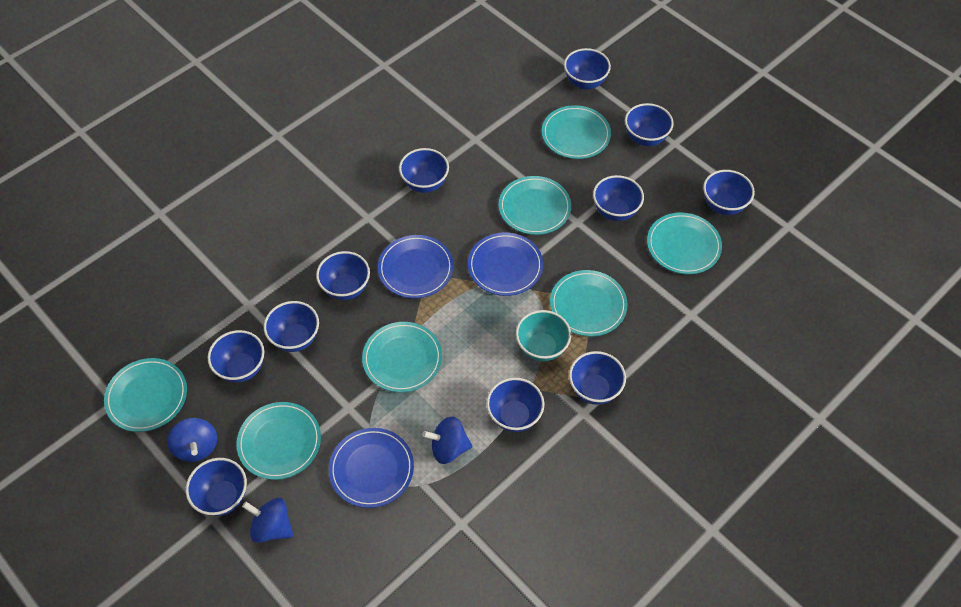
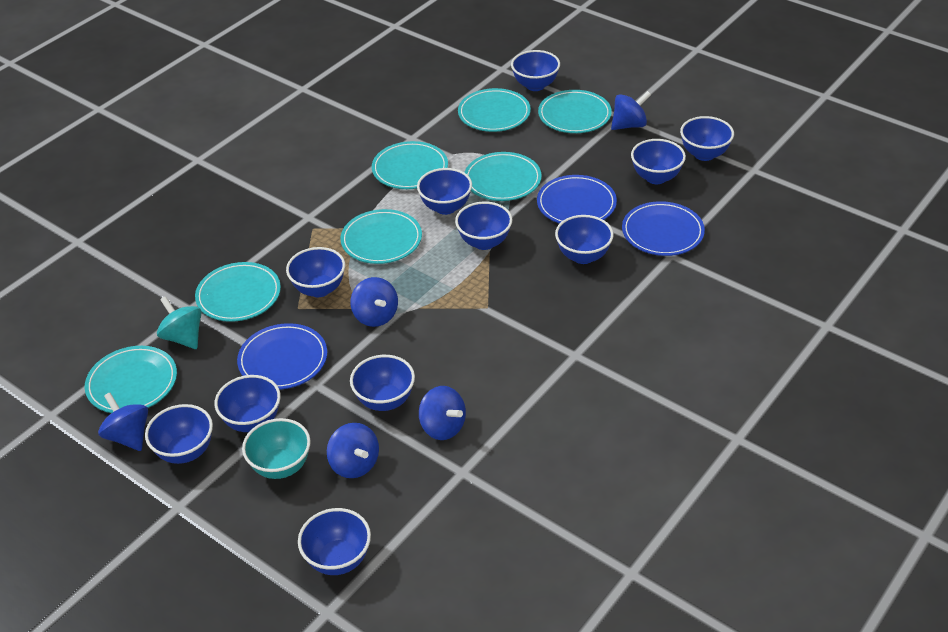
blue spinning top: 3 -> 5
turquoise spinning top: 0 -> 1

